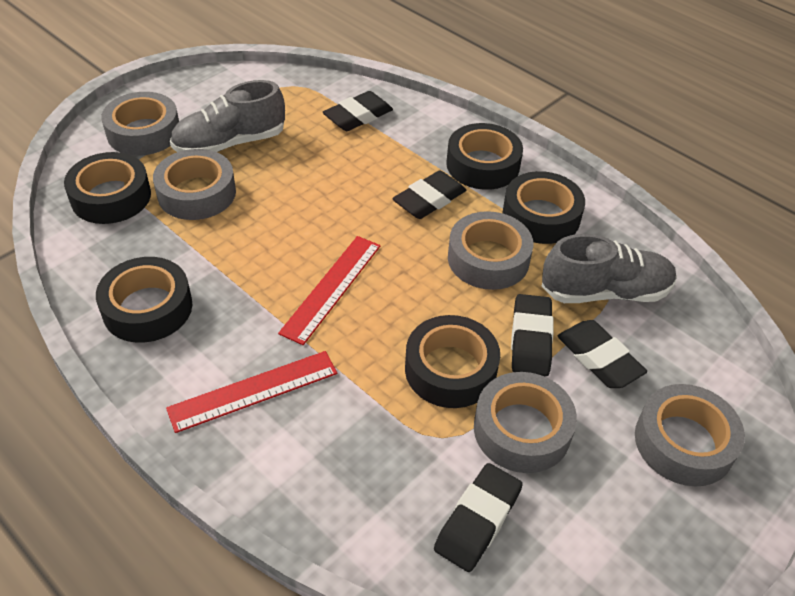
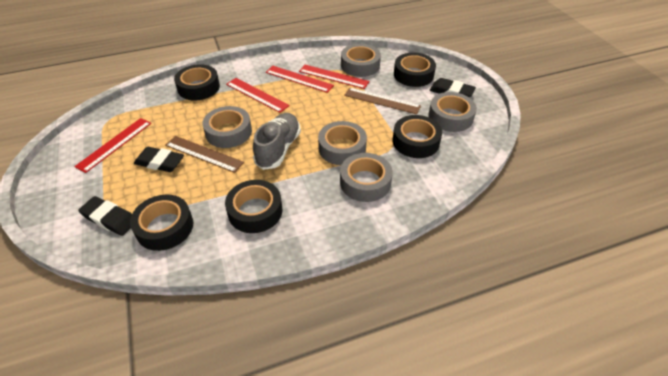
black eraser: 5 -> 3
brown ruler: 0 -> 2
grey shoe: 2 -> 1
red ruler: 2 -> 4

